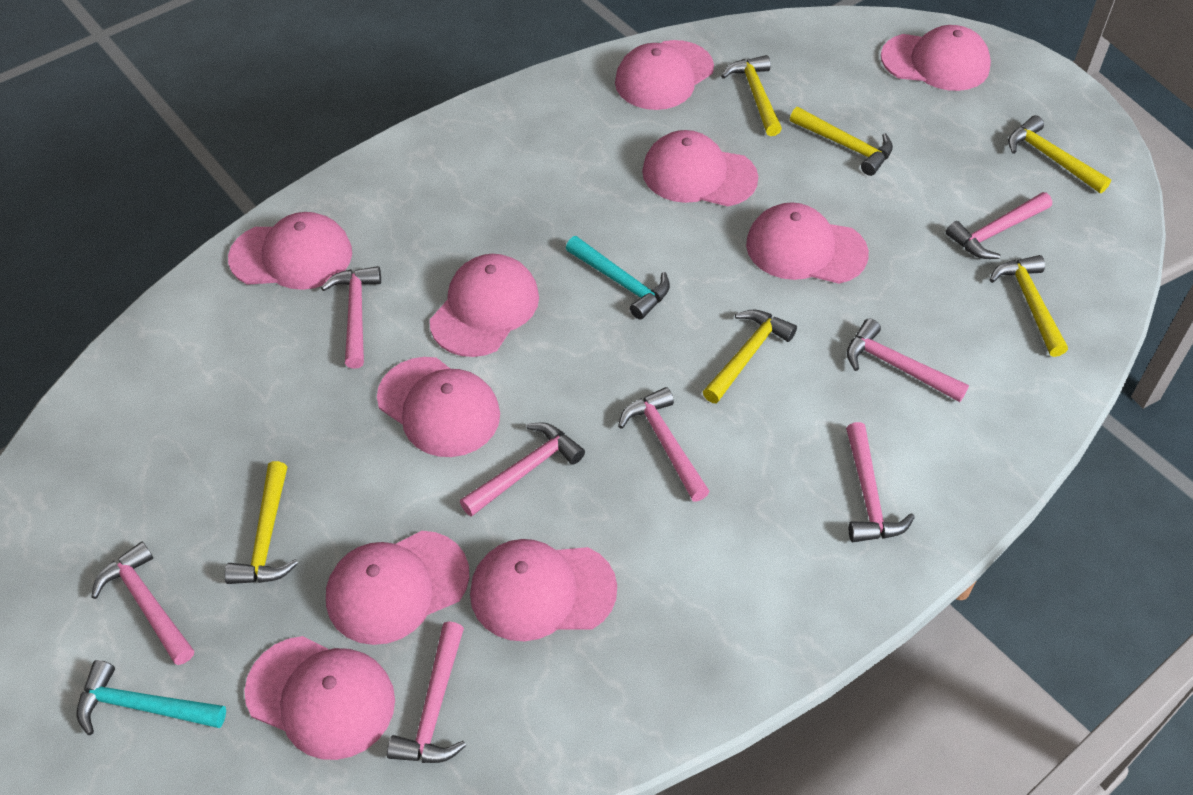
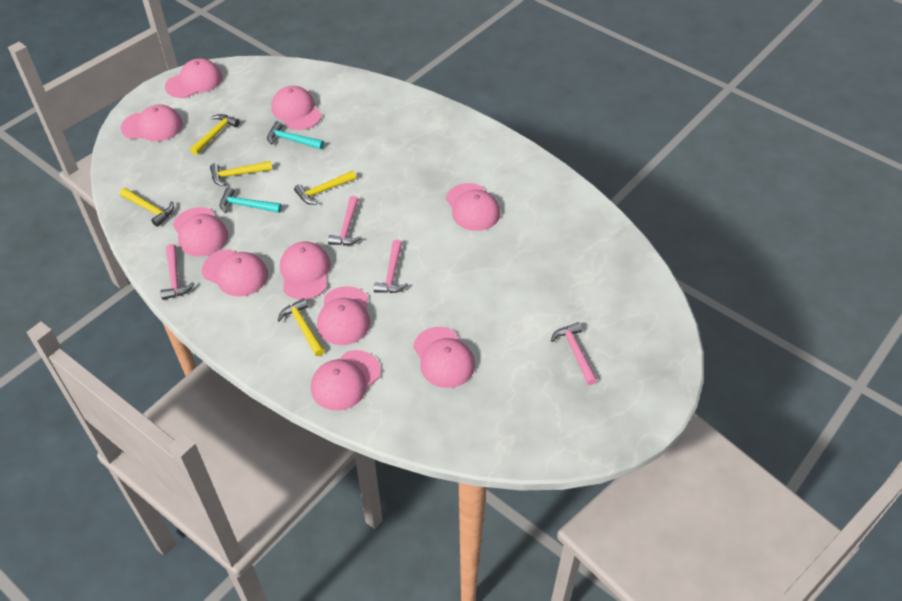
pink hammer: 8 -> 4
yellow hammer: 6 -> 5

